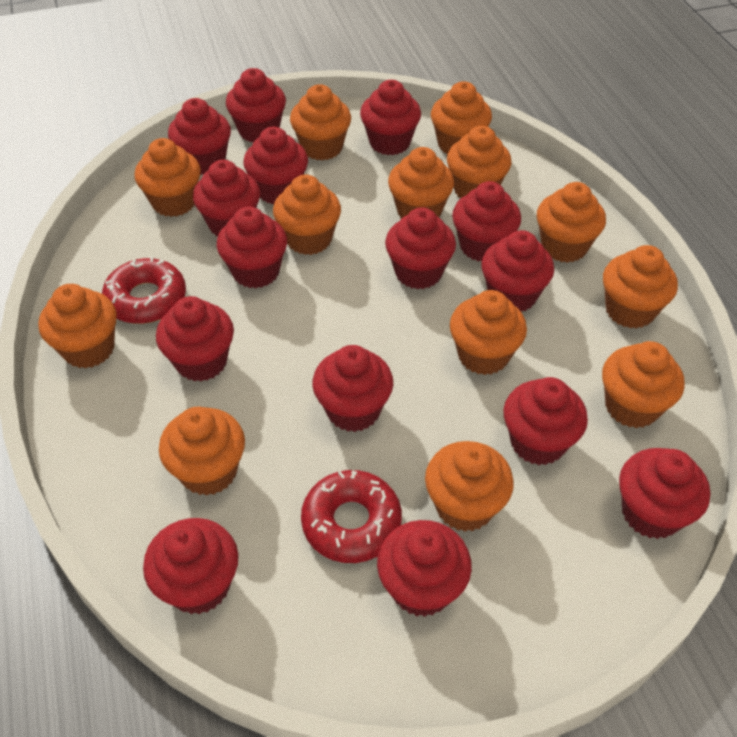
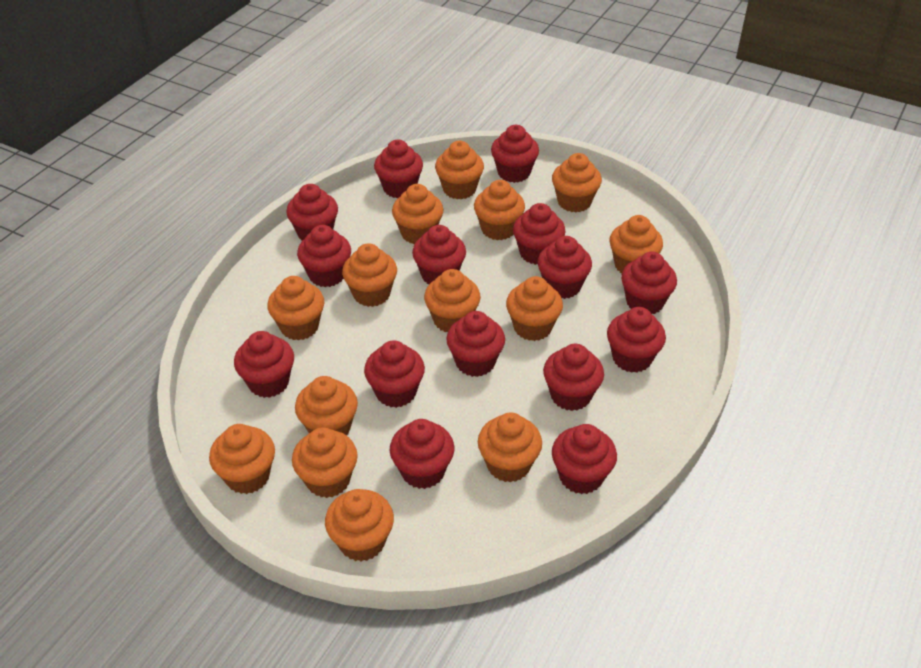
orange cupcake: 13 -> 14
red donut: 2 -> 0

